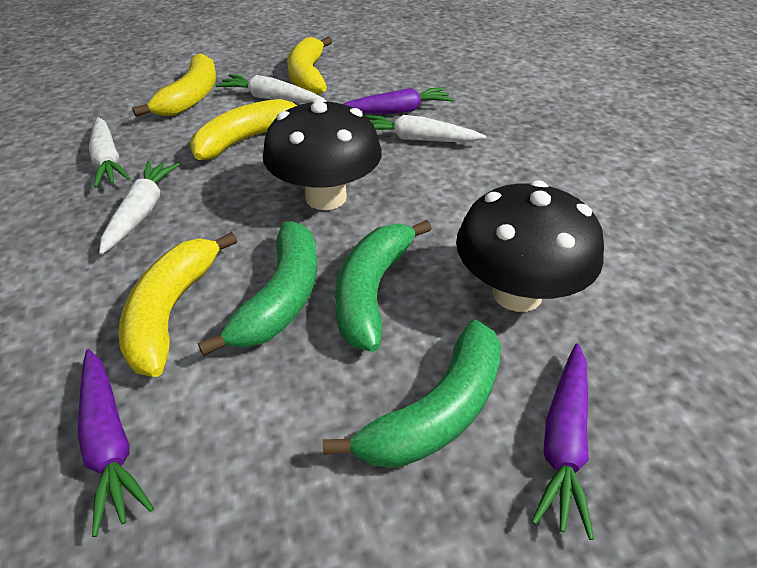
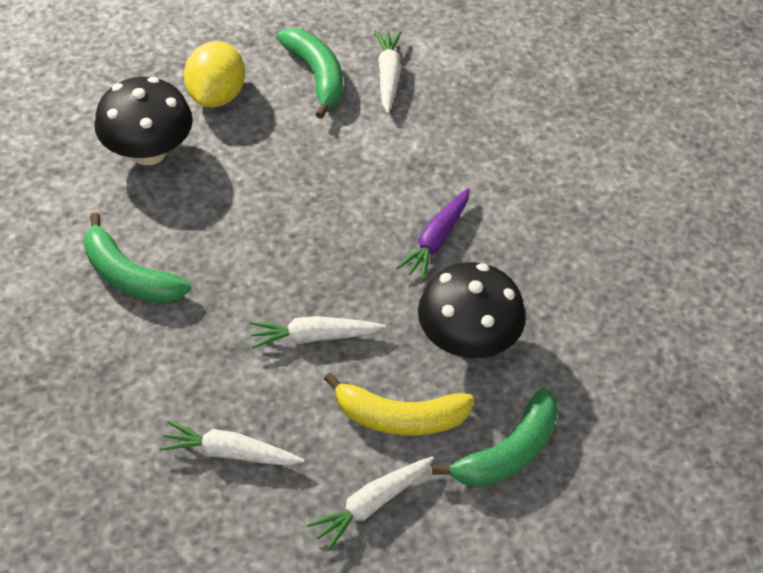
purple carrot: 3 -> 1
yellow banana: 4 -> 1
yellow lemon: 0 -> 1

